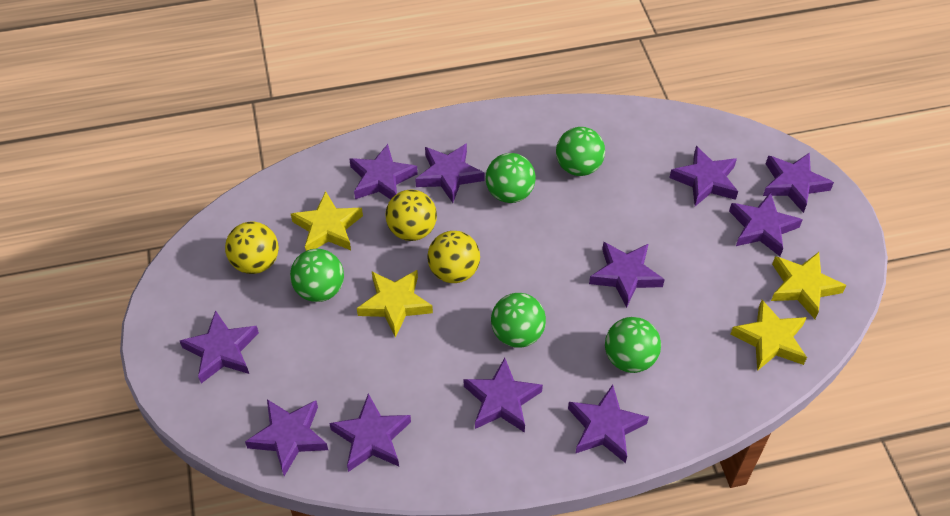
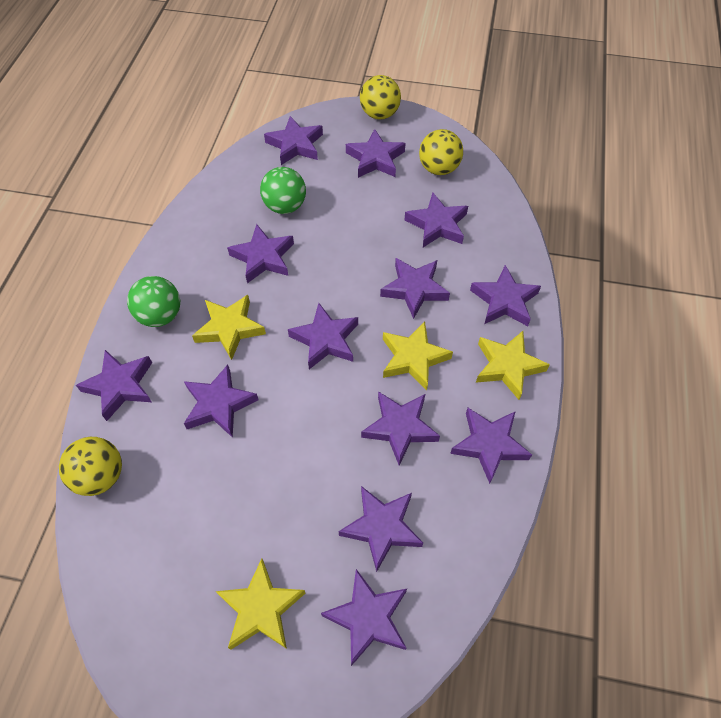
green ball: 5 -> 2
purple star: 11 -> 13

